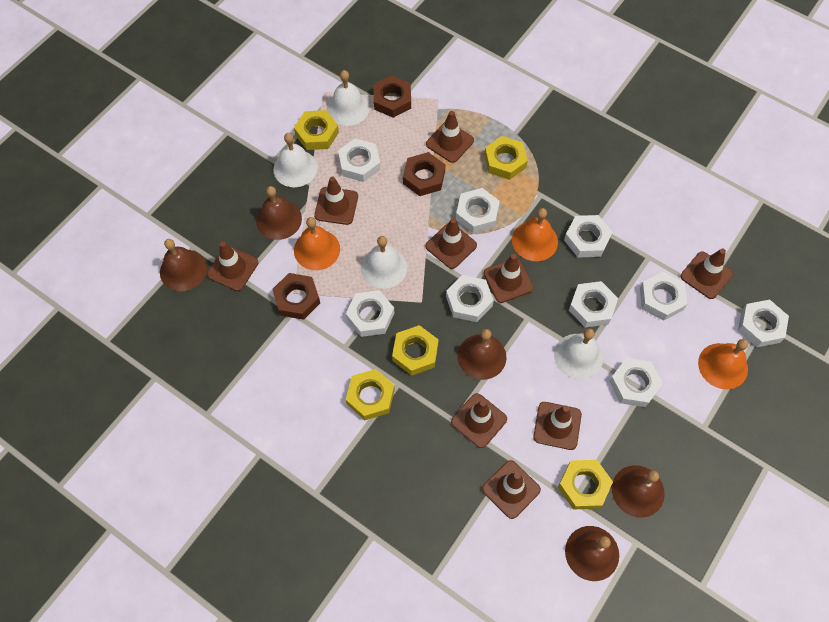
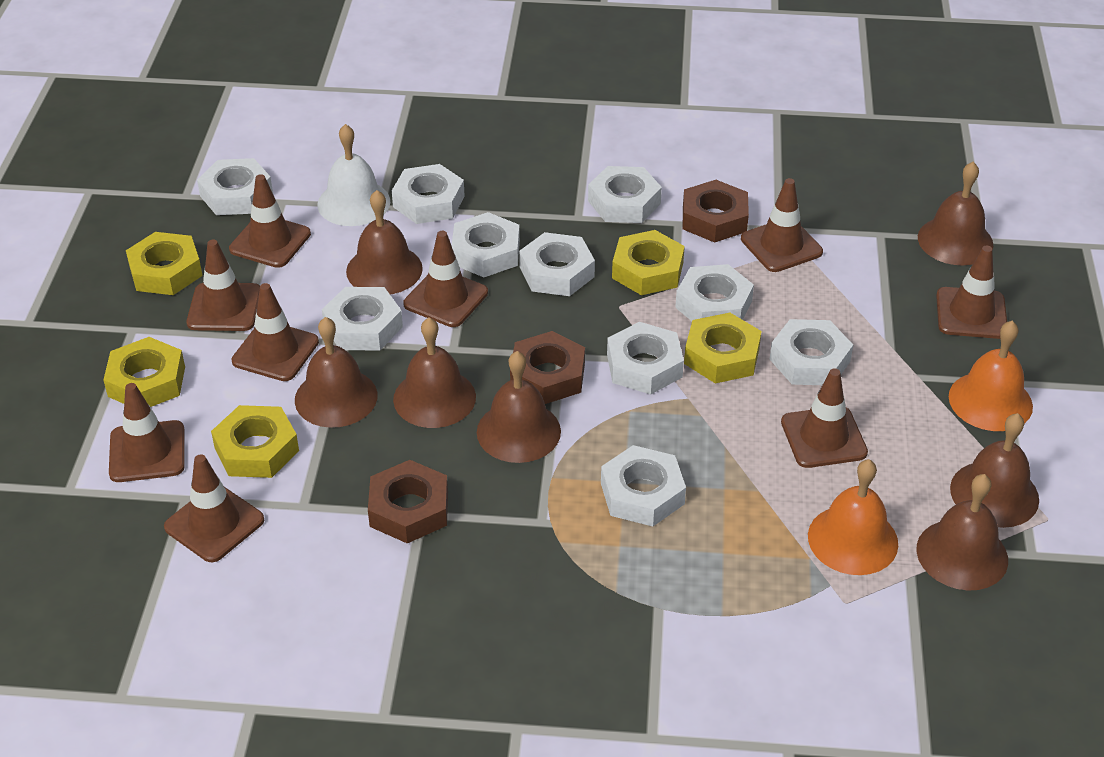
brown bell: 5 -> 7
orange bell: 3 -> 2
white bell: 4 -> 1
white nut: 9 -> 10

